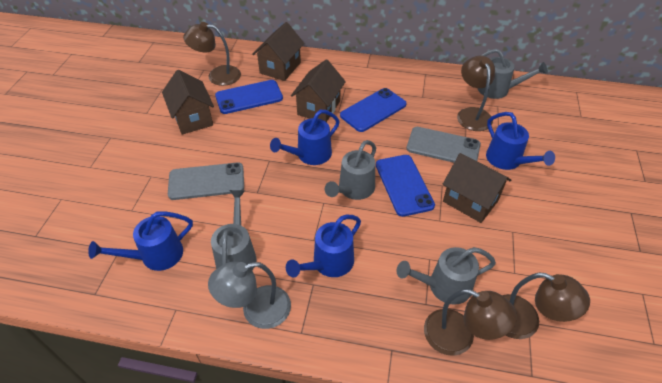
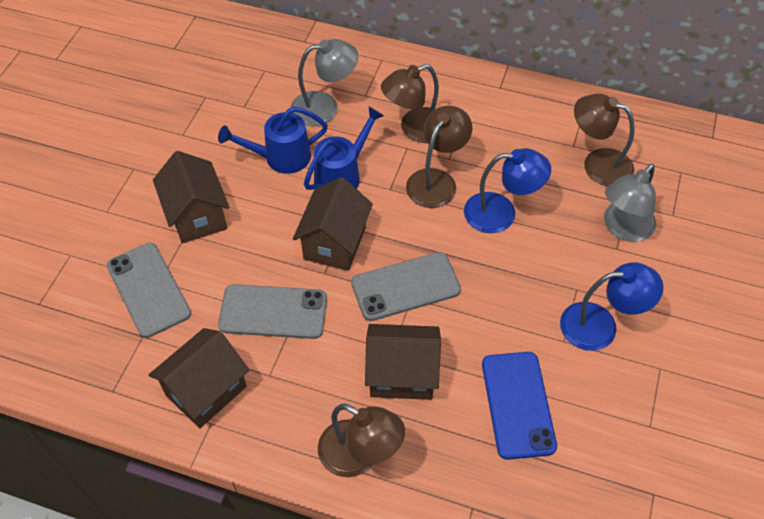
blue lamp: 0 -> 2
blue phone: 3 -> 1
blue watering can: 4 -> 2
grey lamp: 1 -> 2
grey phone: 2 -> 3
grey watering can: 4 -> 0

